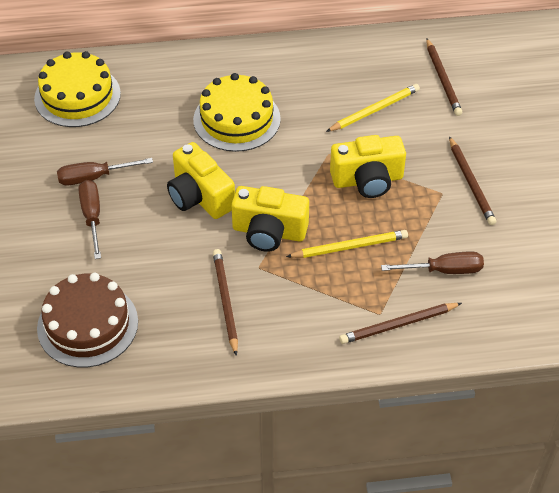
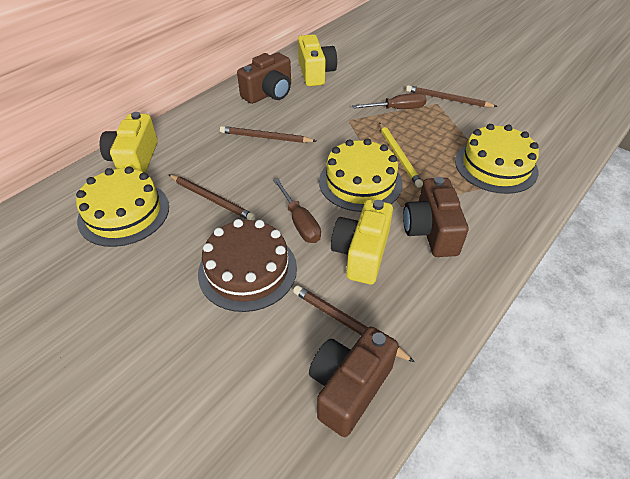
brown camera: 0 -> 3
brown screwdriver: 3 -> 2
yellow cake: 2 -> 3
yellow pencil: 2 -> 1

